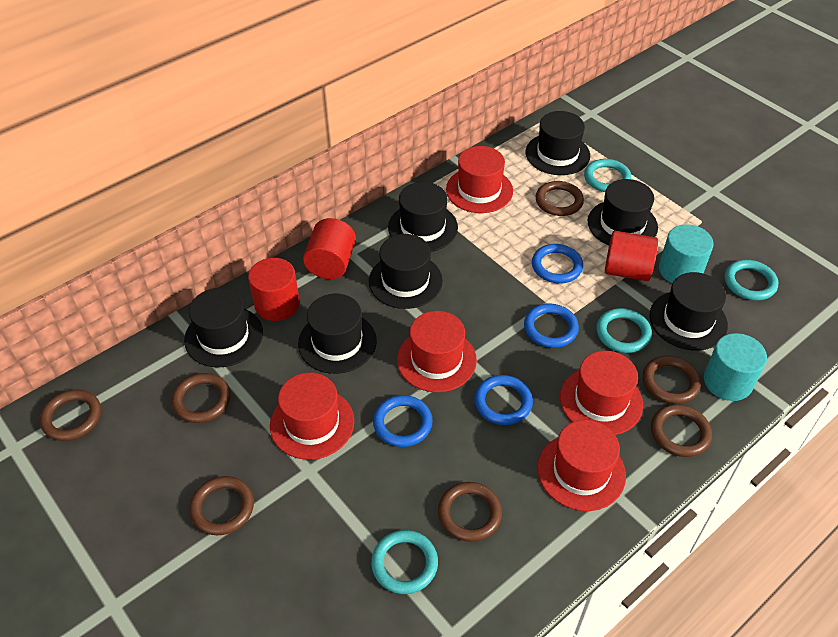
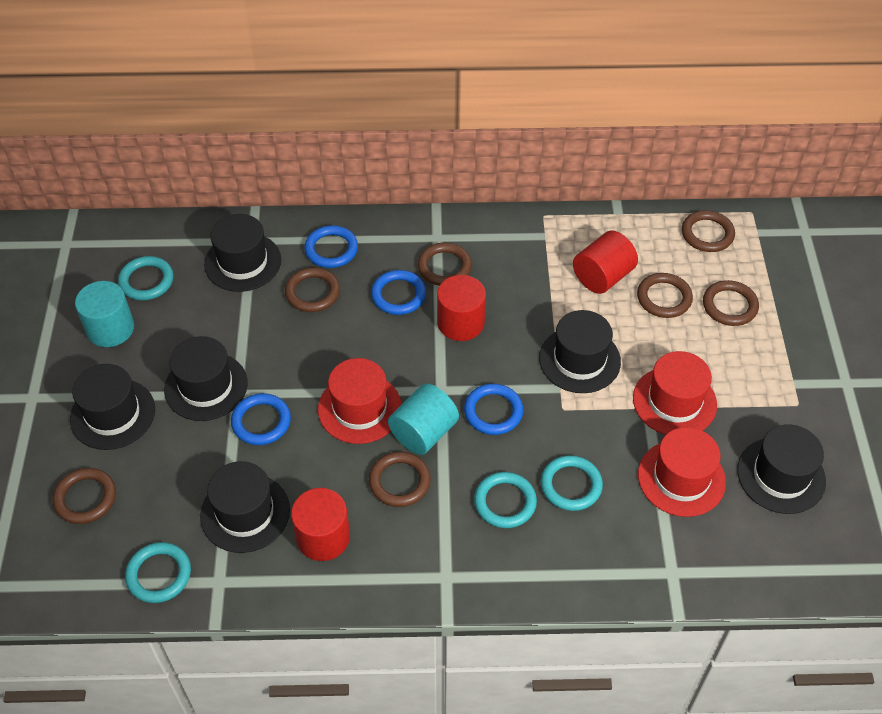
black hat: 7 -> 6
red hat: 5 -> 3

